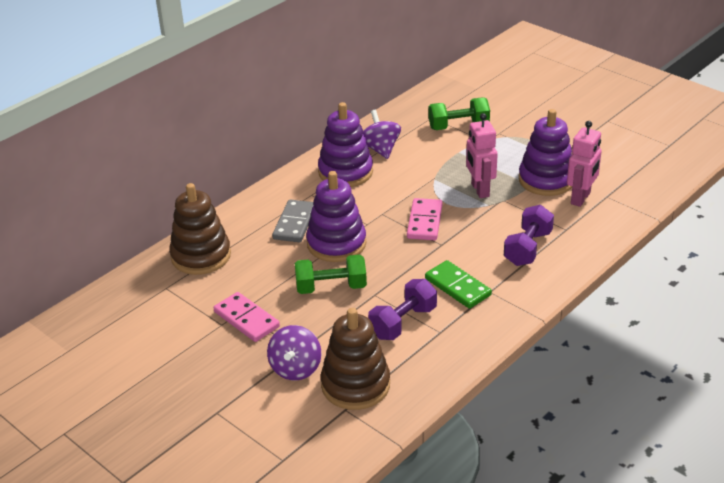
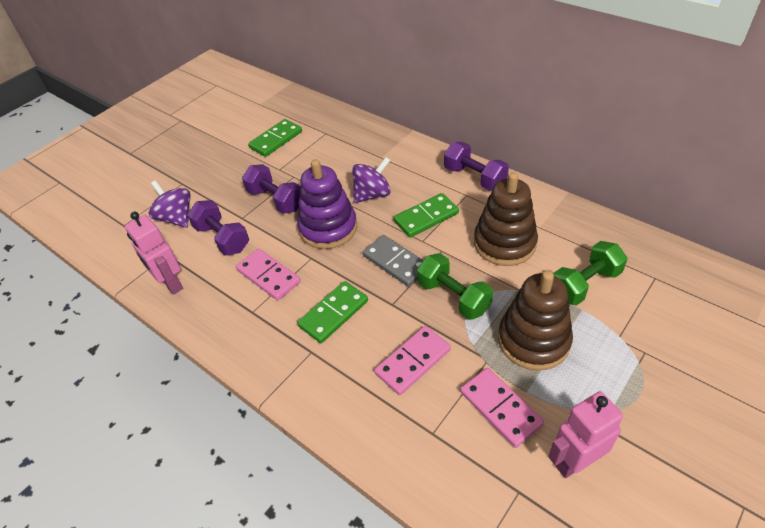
green domino: 1 -> 3
pink domino: 2 -> 3
purple dumbbell: 2 -> 3
purple stacking toy: 3 -> 1

